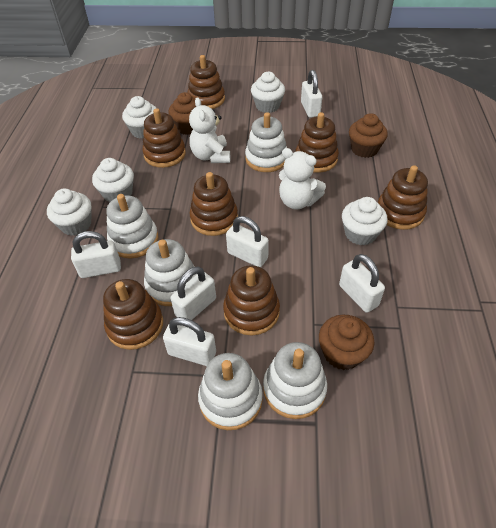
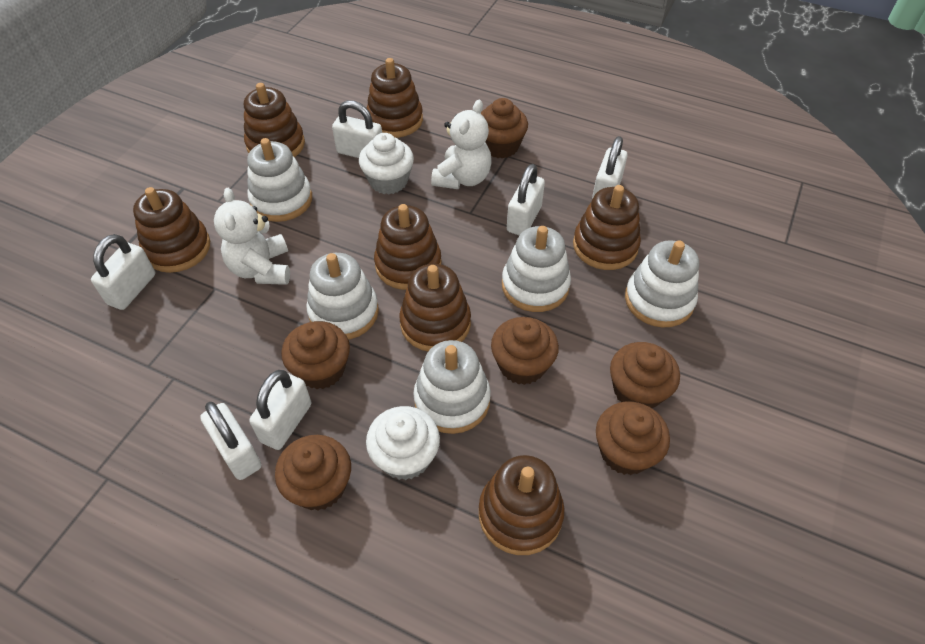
brown cupcake: 3 -> 6
white cupcake: 5 -> 2

